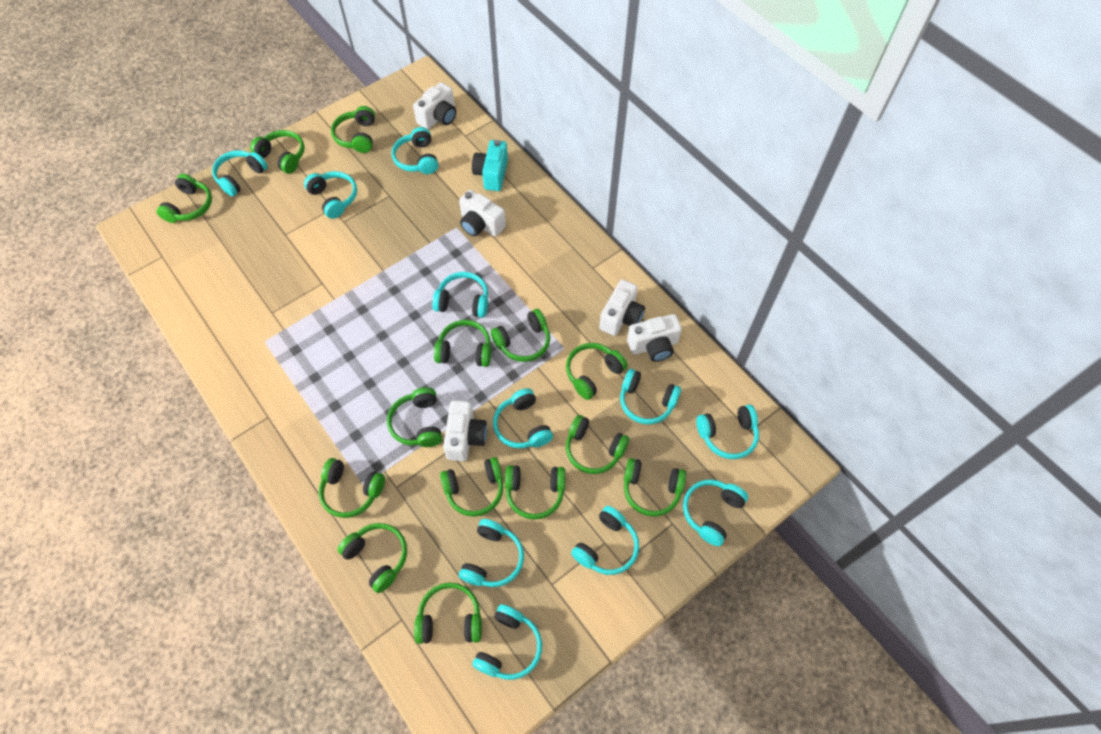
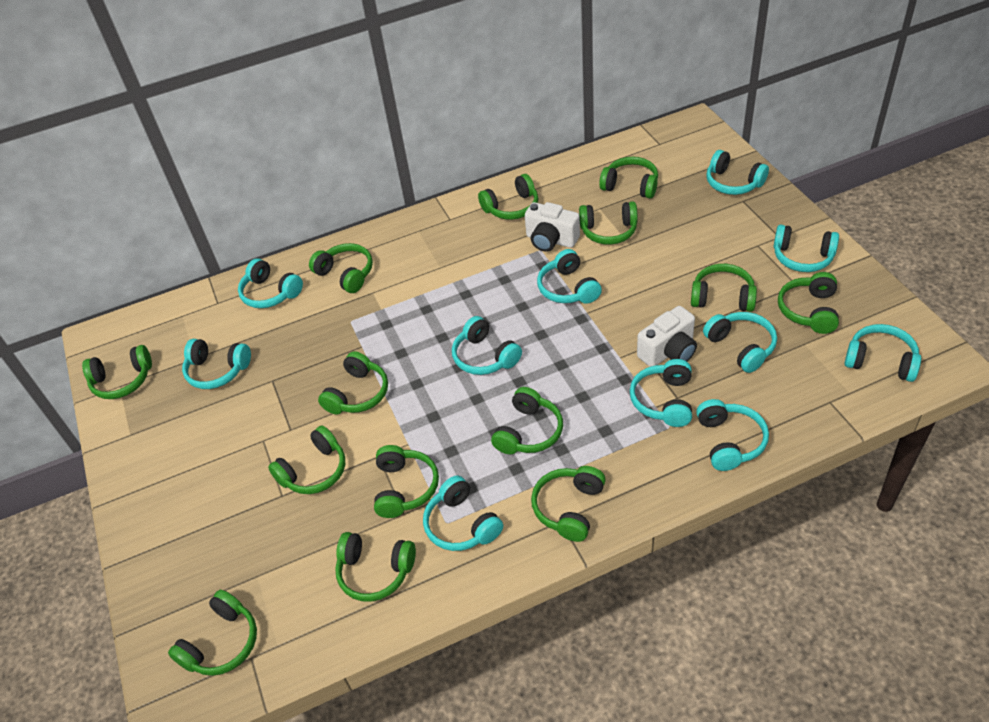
turquoise camera: 1 -> 0
white camera: 5 -> 2

